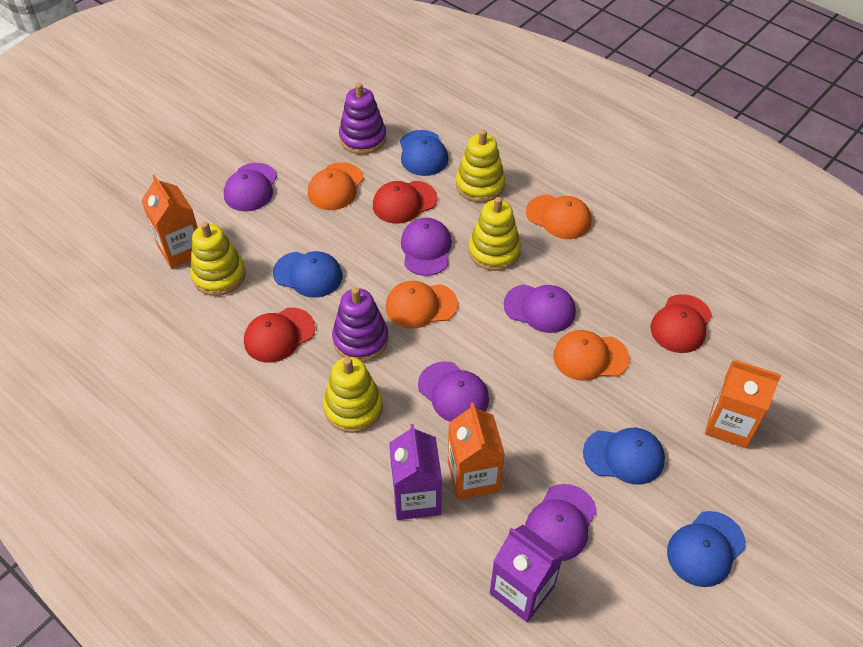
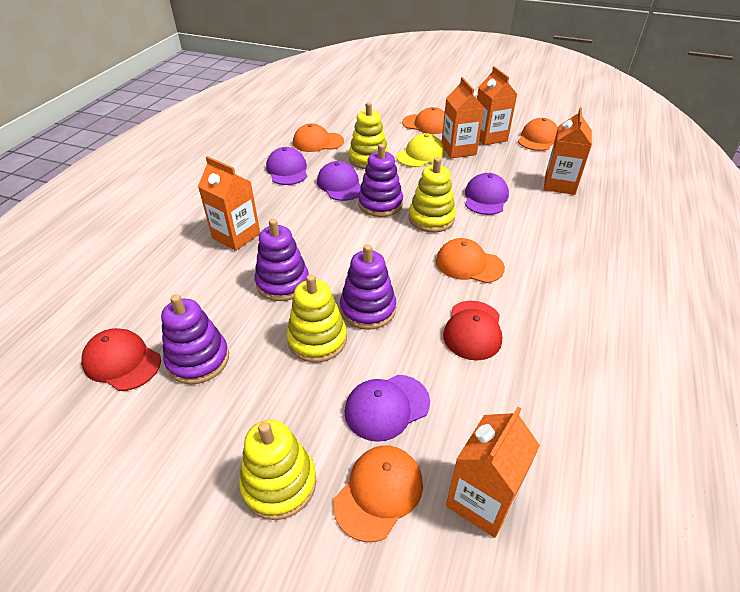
blue cap: 4 -> 0
orange cap: 4 -> 5
orange carton: 3 -> 5
purple cap: 5 -> 4
purple carton: 2 -> 0
purple stacking toy: 2 -> 4
red cap: 3 -> 2
yellow cap: 0 -> 1

